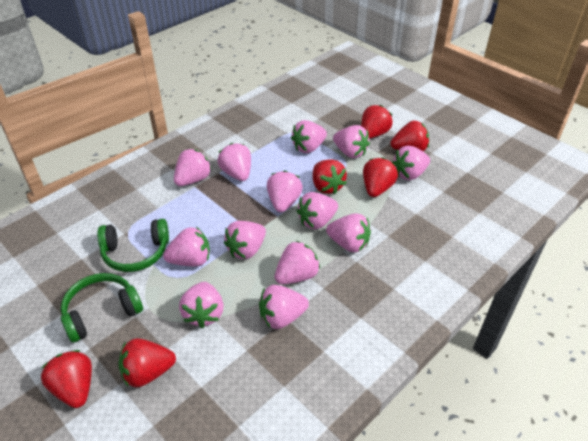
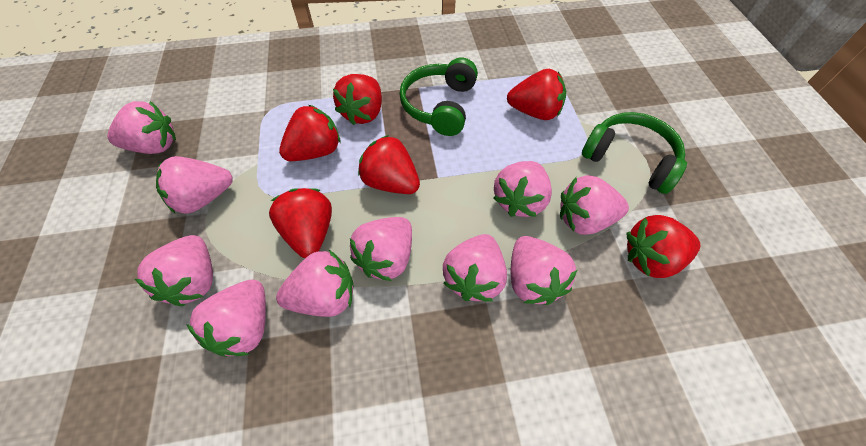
pink strawberry: 13 -> 10

